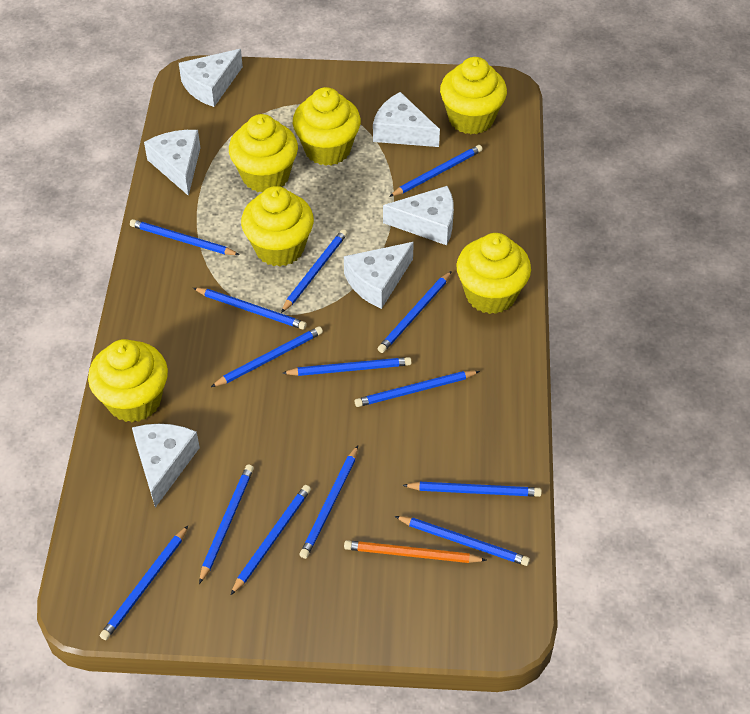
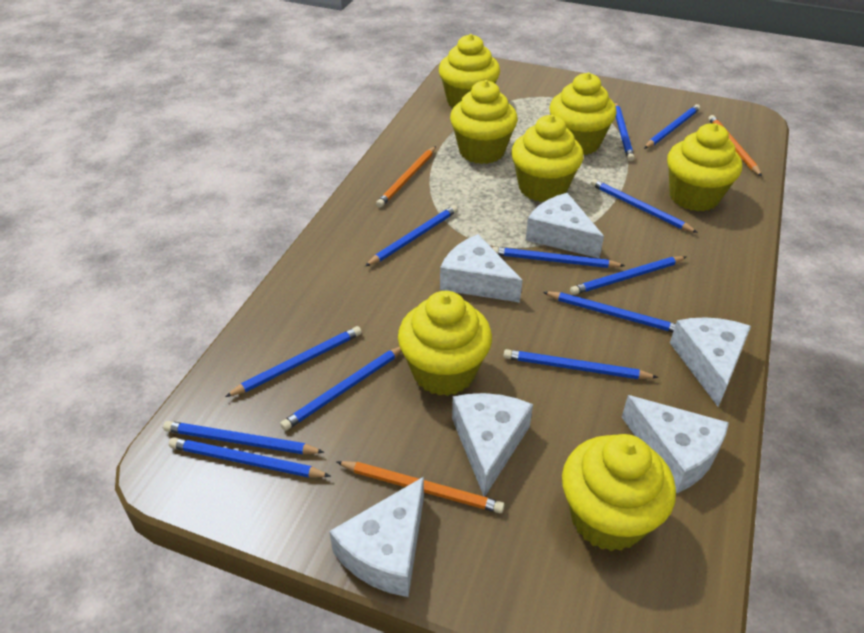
blue pencil: 14 -> 12
orange pencil: 1 -> 3
yellow cupcake: 6 -> 7

